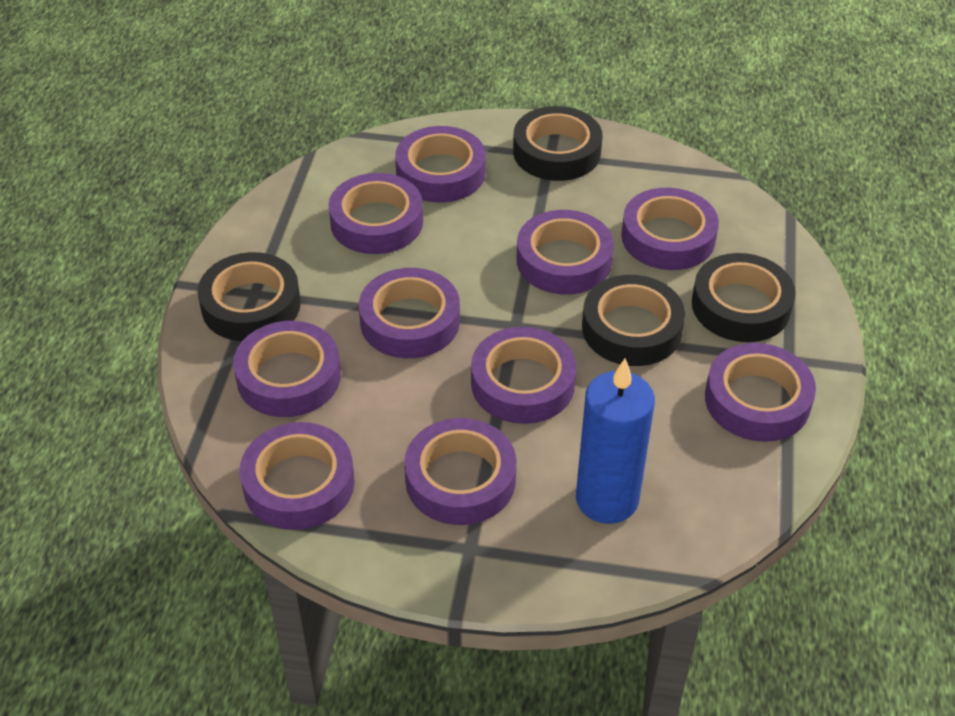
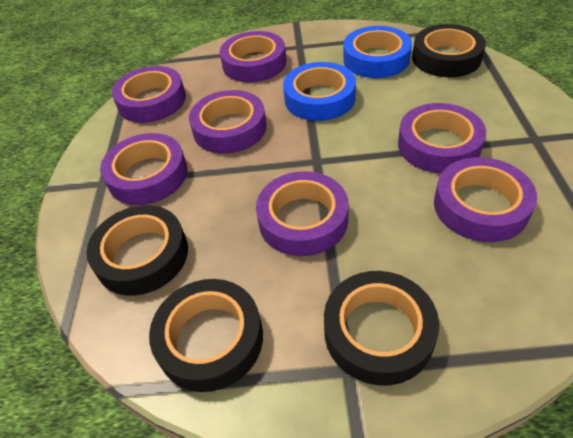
blue candle: 1 -> 0
blue tape: 0 -> 2
purple tape: 10 -> 7

